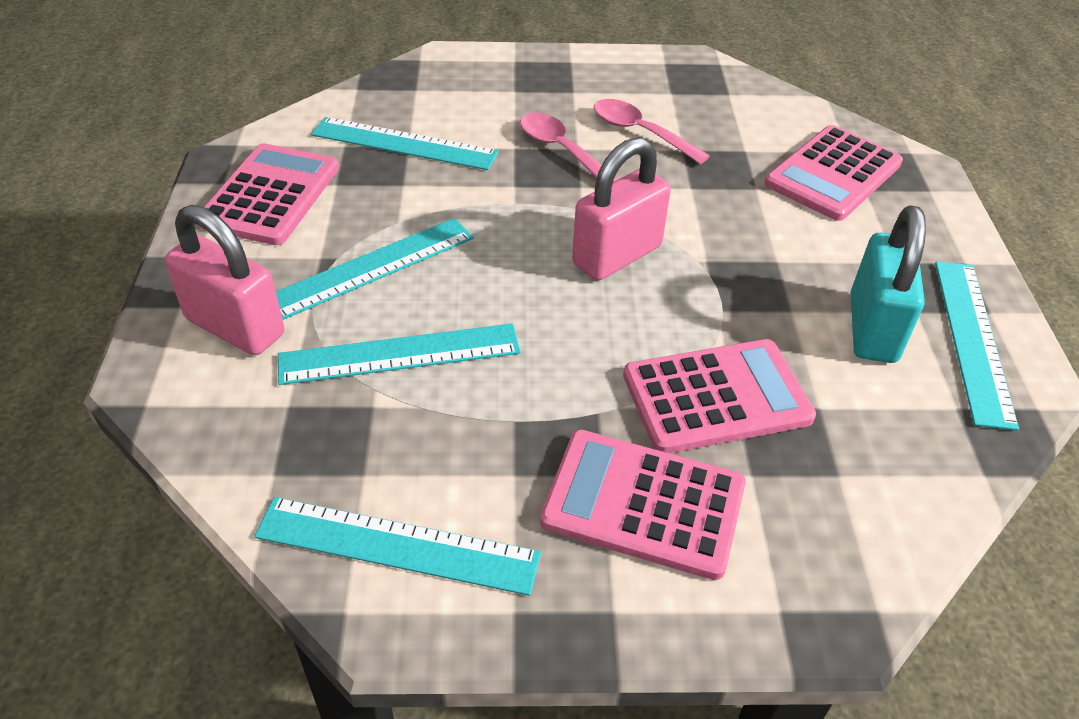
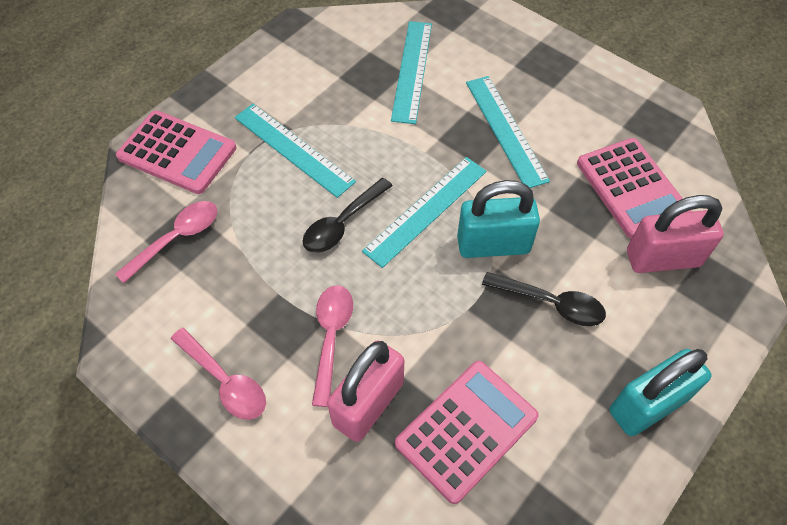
black spoon: 0 -> 2
pink calculator: 4 -> 3
pink spoon: 2 -> 3
turquoise padlock: 1 -> 2
turquoise ruler: 5 -> 4

